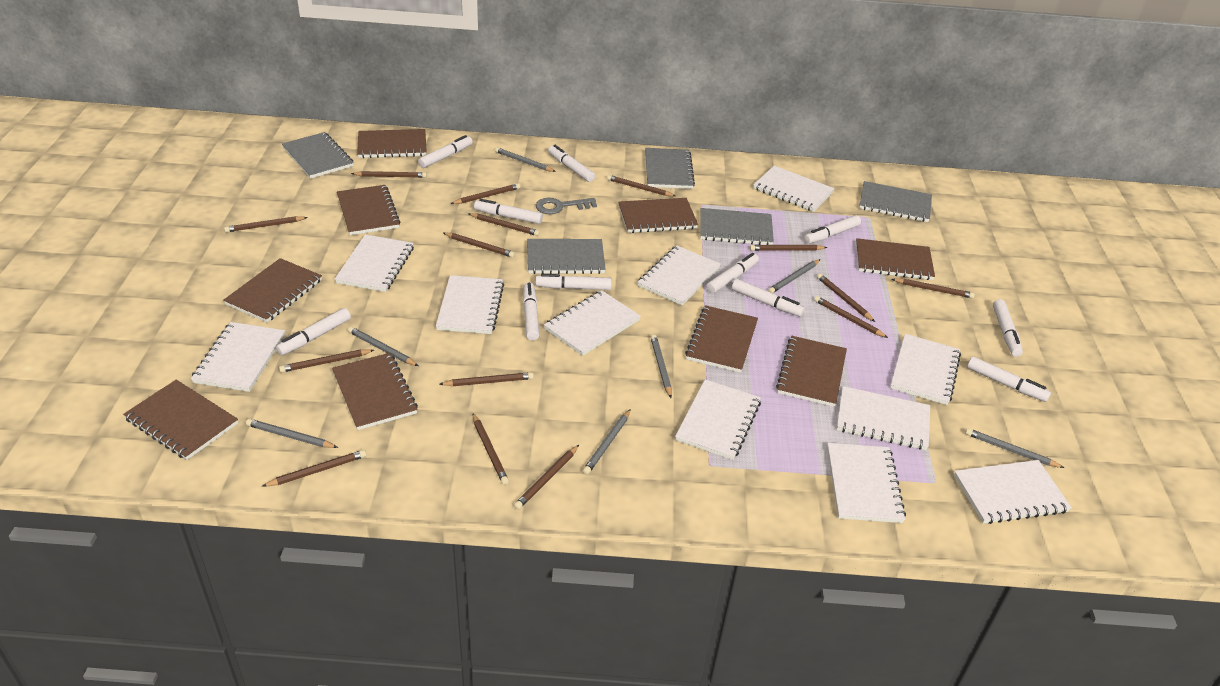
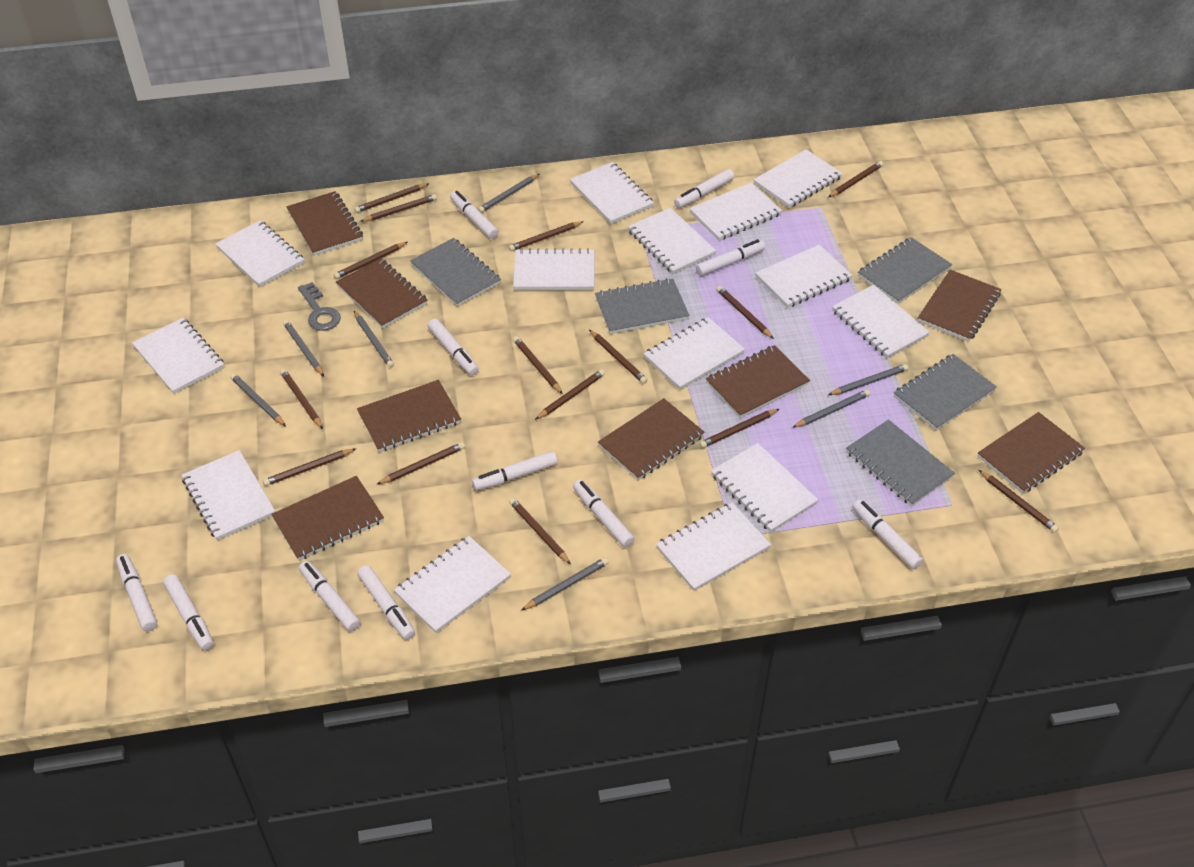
brown notebook: 9 -> 8
white notebook: 11 -> 14

